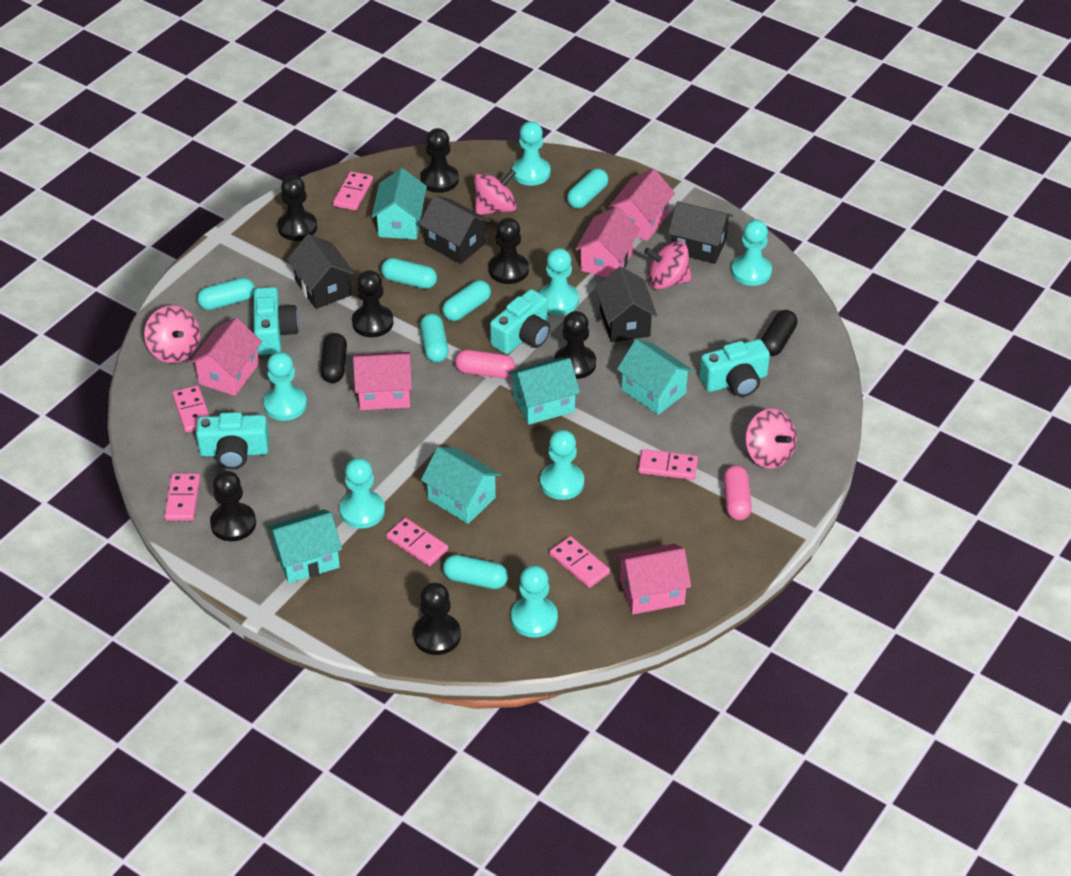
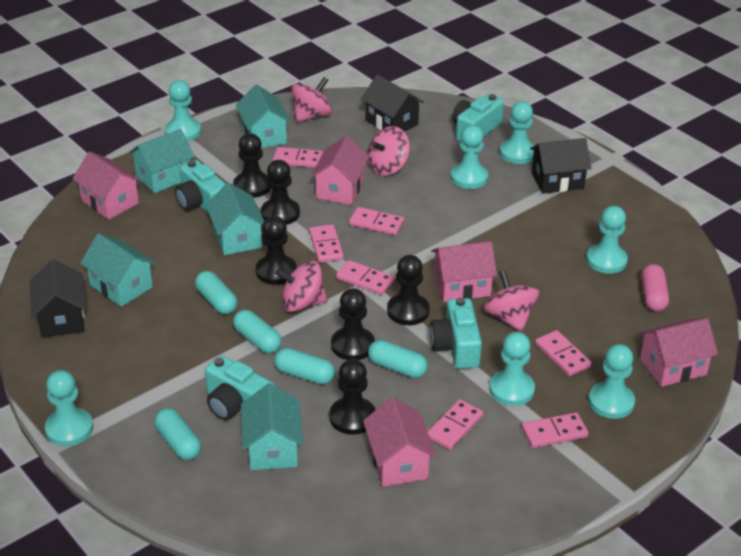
black capsule: 2 -> 0
black house: 4 -> 3
black pawn: 7 -> 6
pink capsule: 2 -> 1
pink domino: 6 -> 7
turquoise capsule: 6 -> 5

